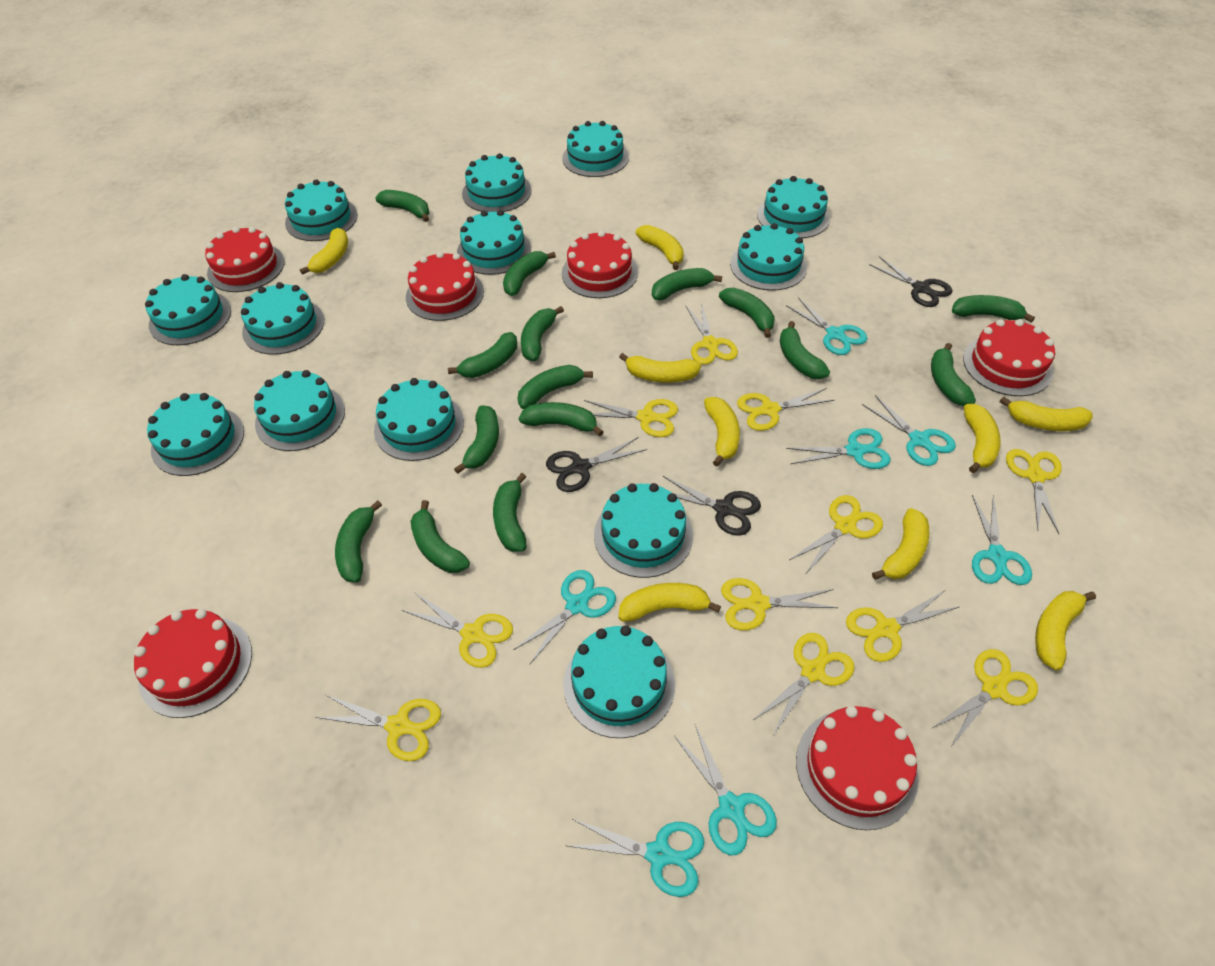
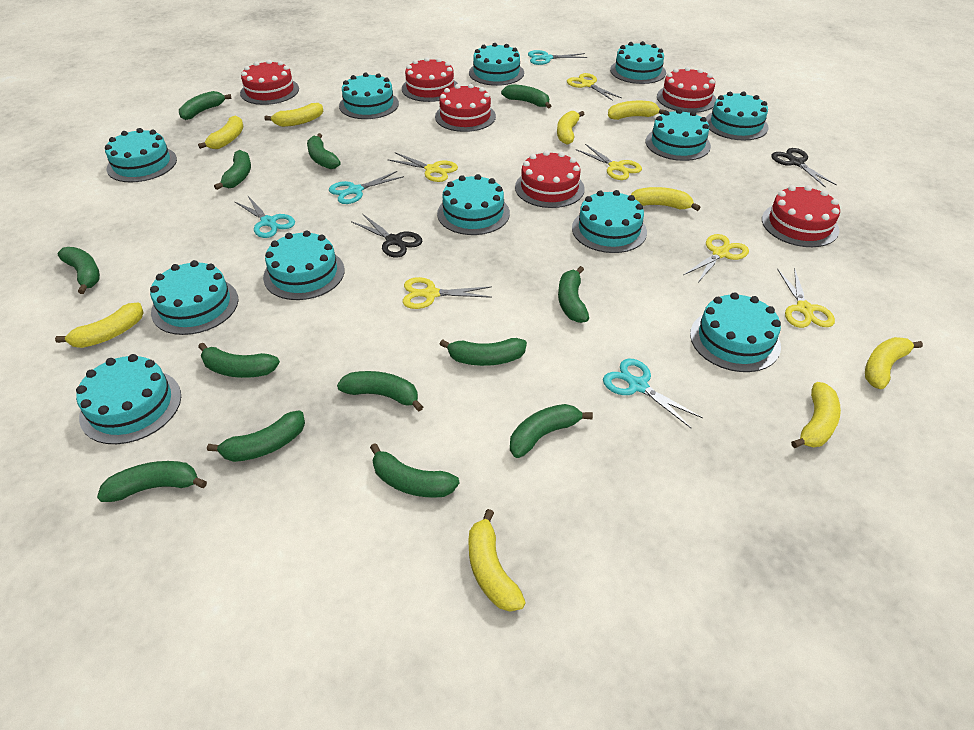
black scissors: 3 -> 2
green banana: 15 -> 13
turquoise cake: 13 -> 12
turquoise scissors: 7 -> 4
yellow scissors: 11 -> 6

